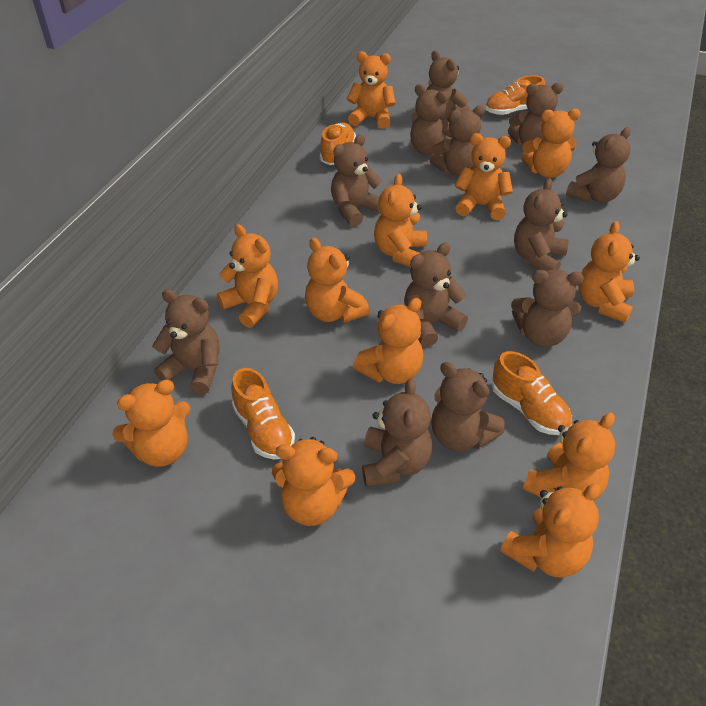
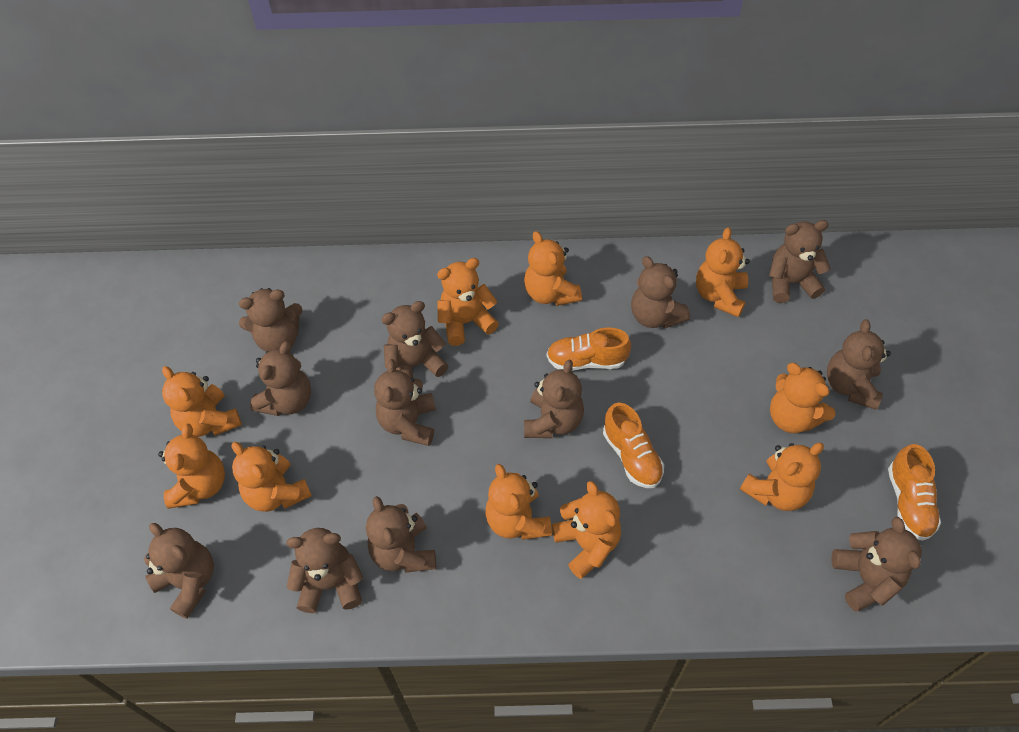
orange shoe: 4 -> 3
orange teddy bear: 12 -> 10

